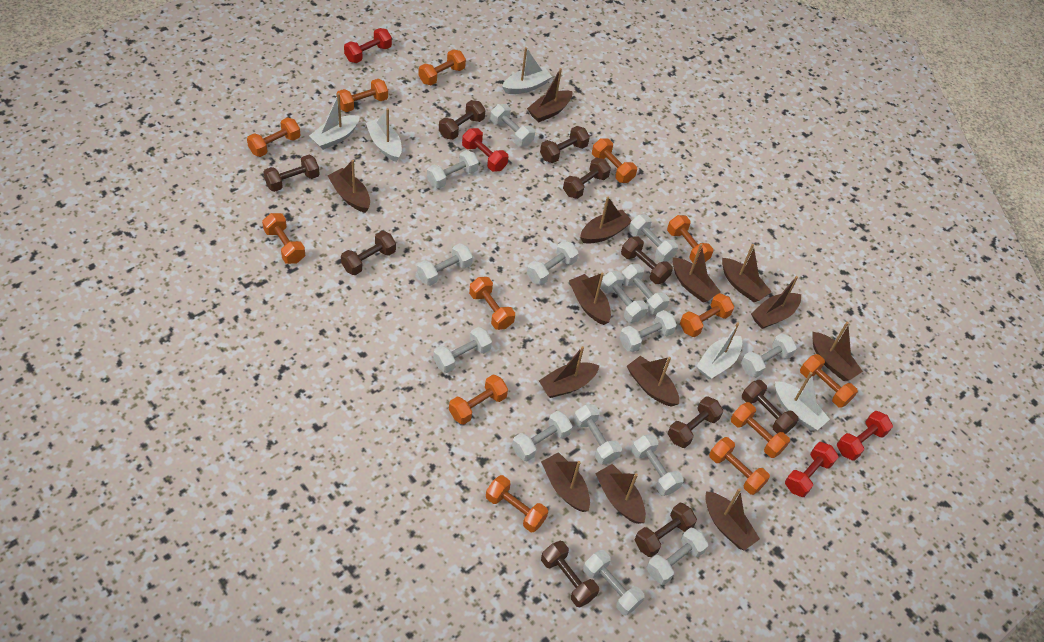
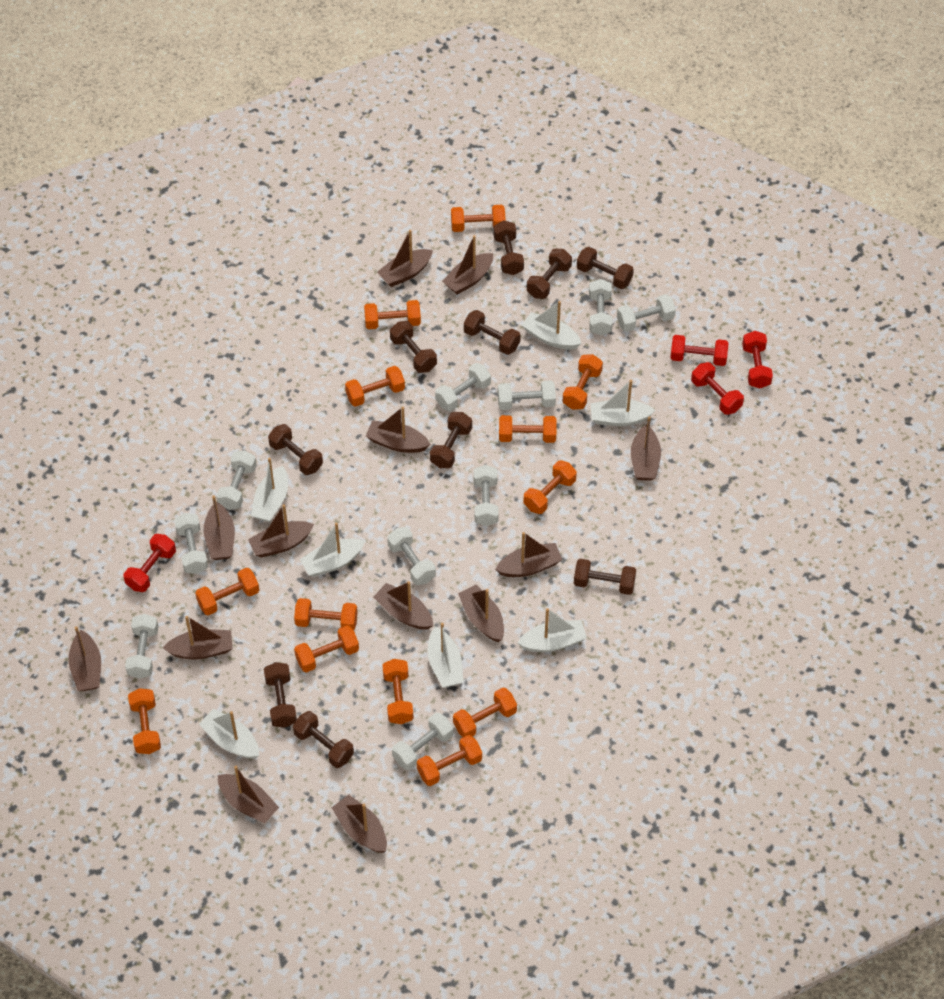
white boat: 5 -> 7
white dumbbell: 15 -> 10

